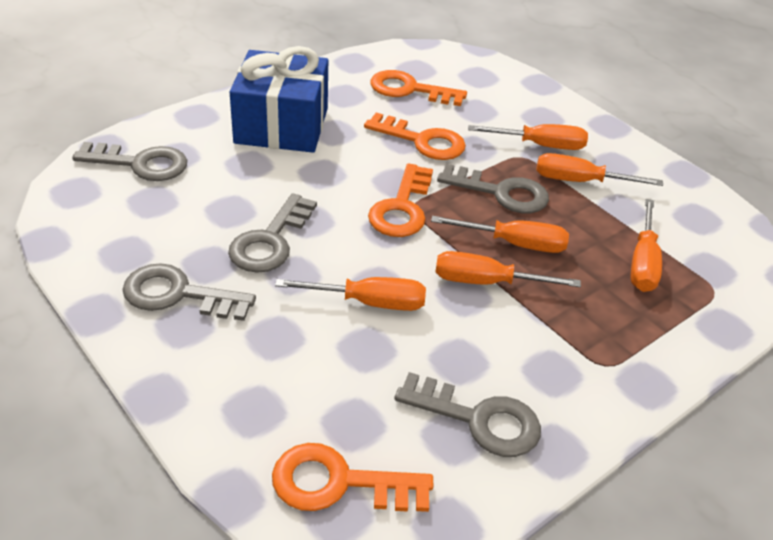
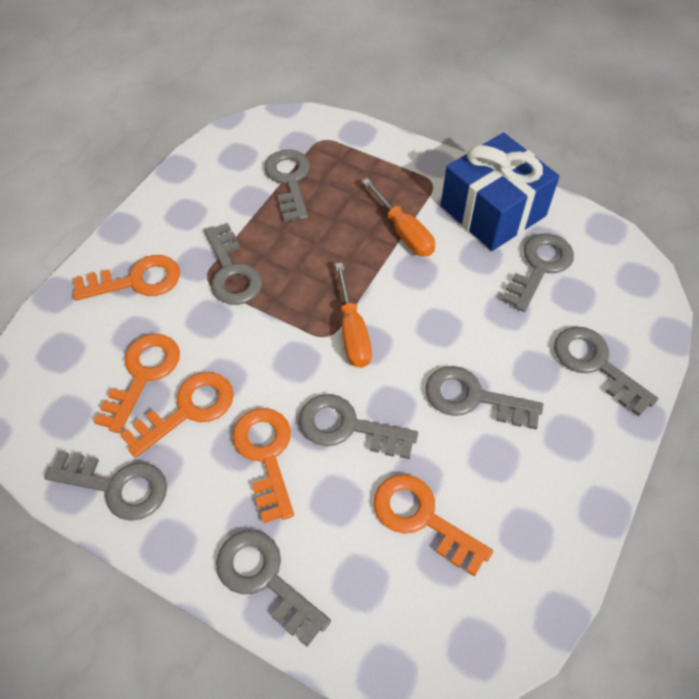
grey key: 5 -> 8
orange key: 4 -> 5
orange screwdriver: 6 -> 2

